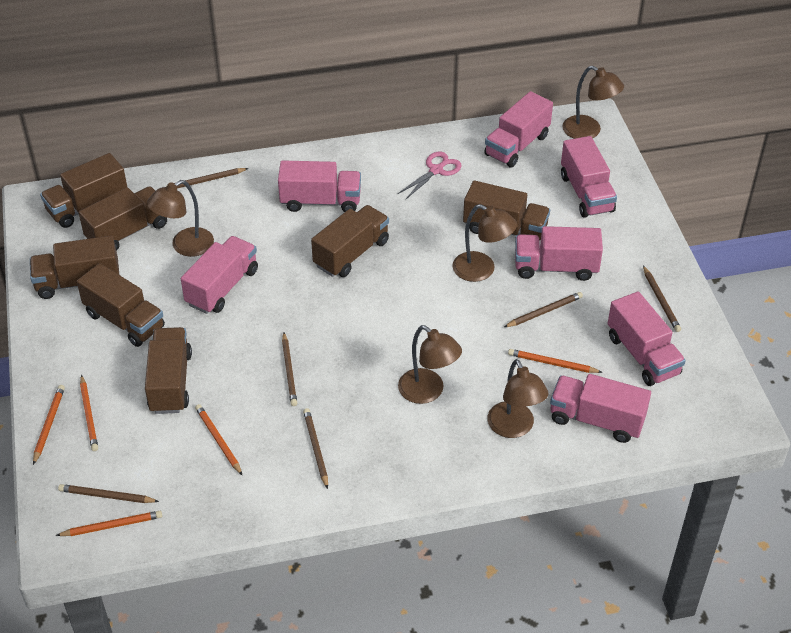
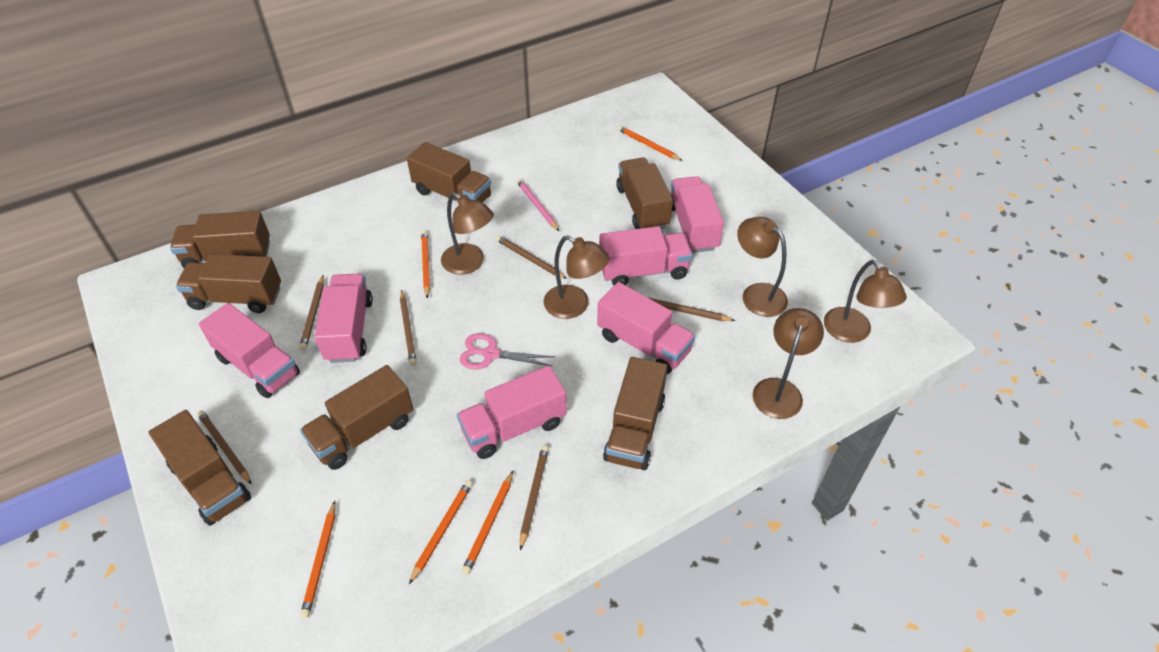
pink pencil: 0 -> 1
pink truck: 7 -> 6

